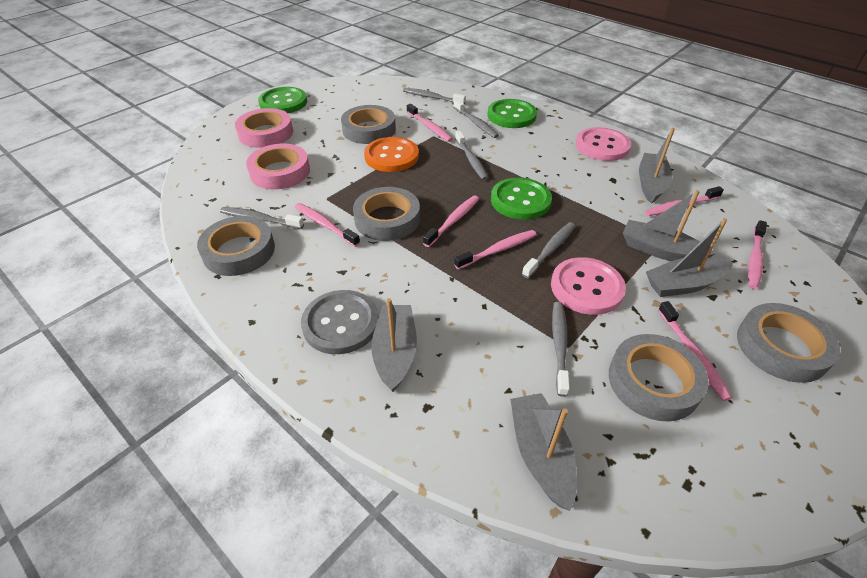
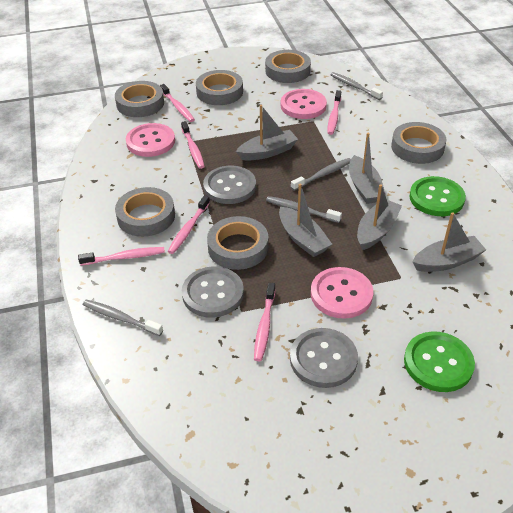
green button: 3 -> 2
grey button: 1 -> 3
grey tape: 5 -> 6
grey toothbrush: 6 -> 4
orange button: 1 -> 0
pink button: 2 -> 3
pink tape: 2 -> 0
pink toothbrush: 7 -> 6

